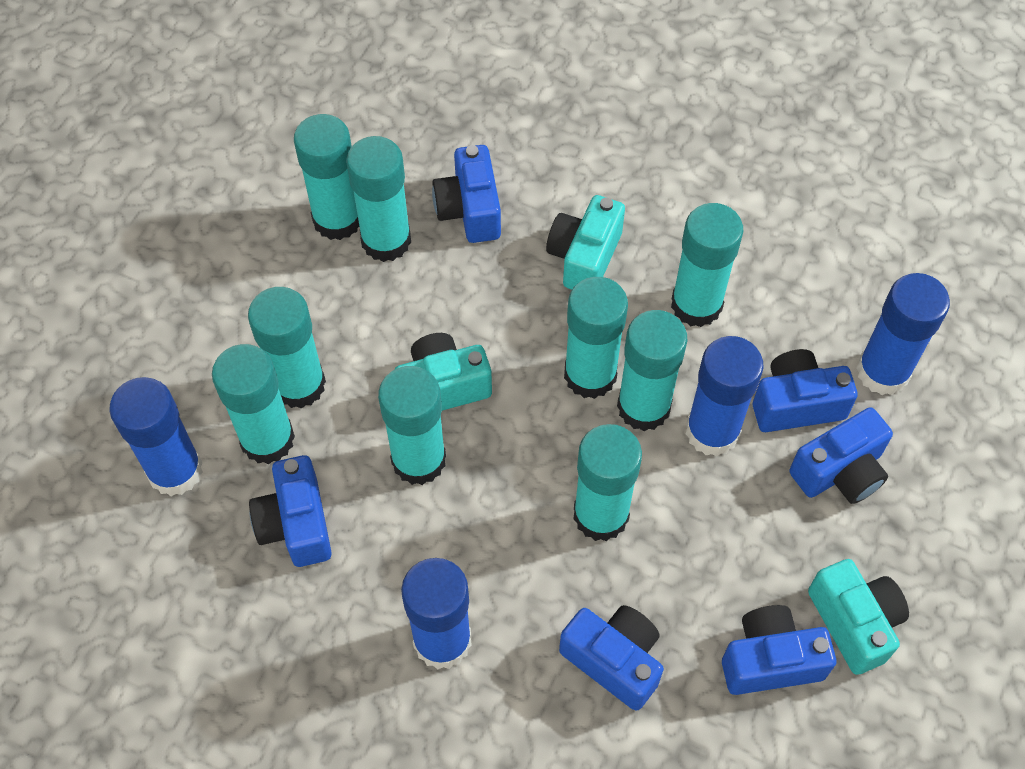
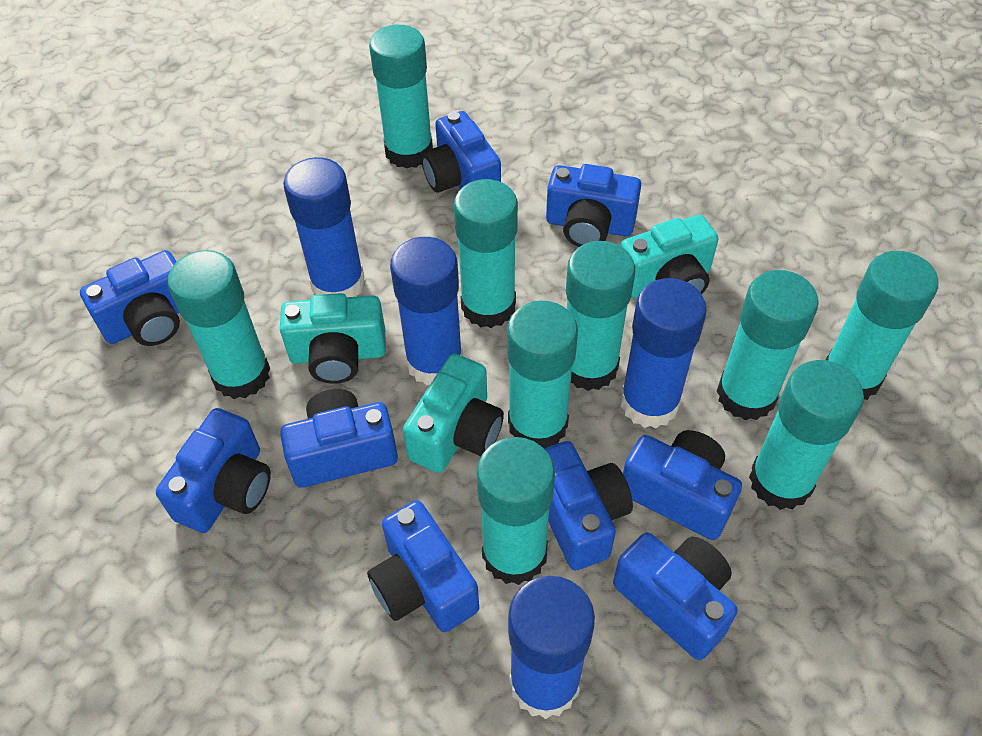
blue camera: 6 -> 9

